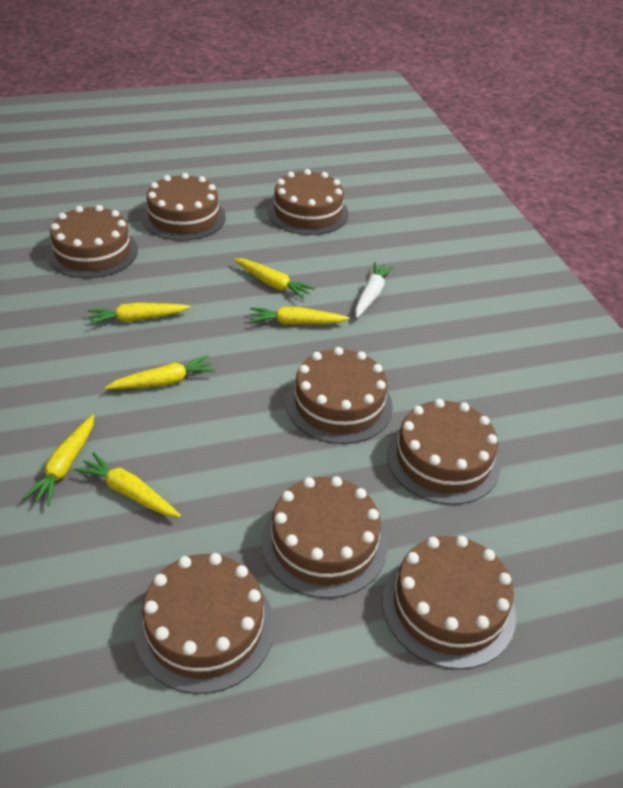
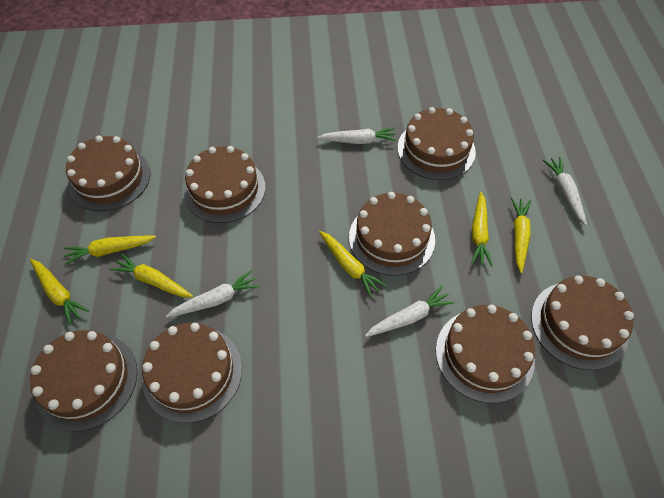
white carrot: 1 -> 4

